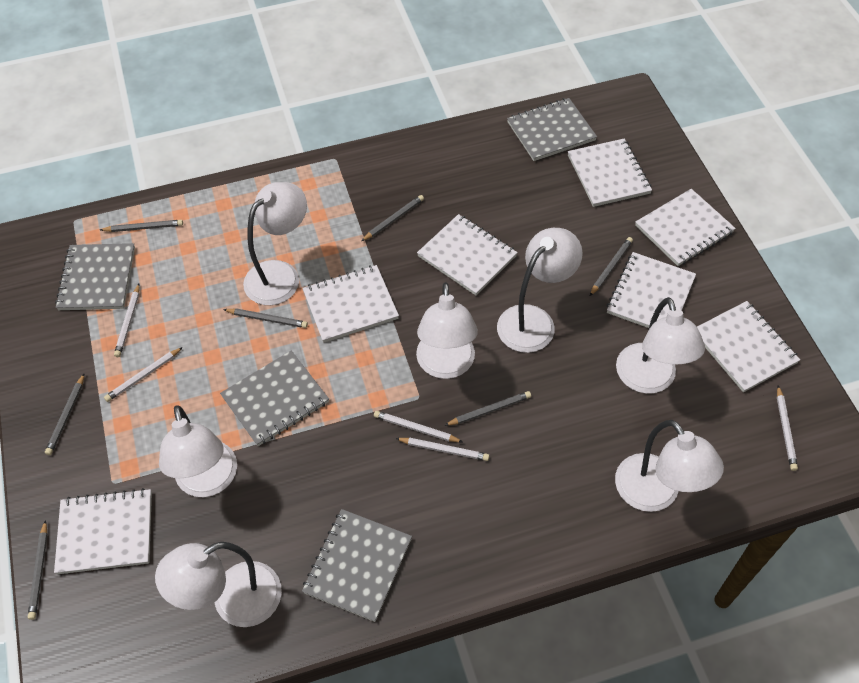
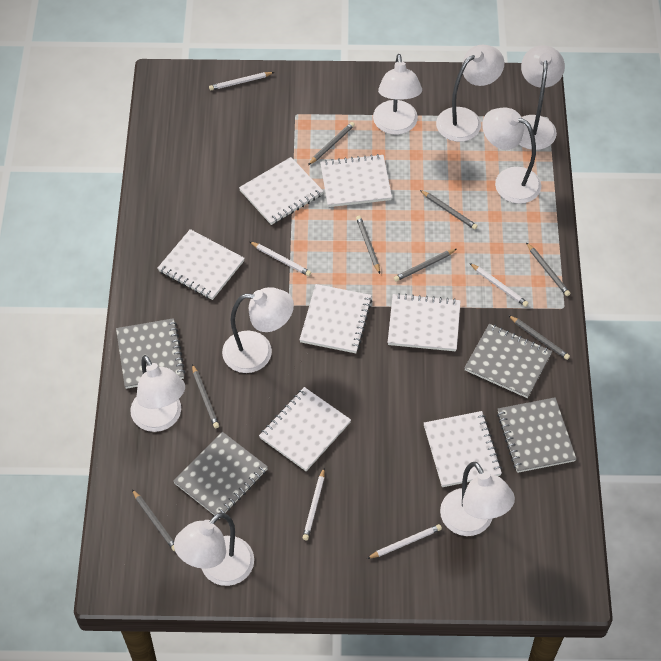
grey pencil: 7 -> 8
white lamp: 7 -> 8

